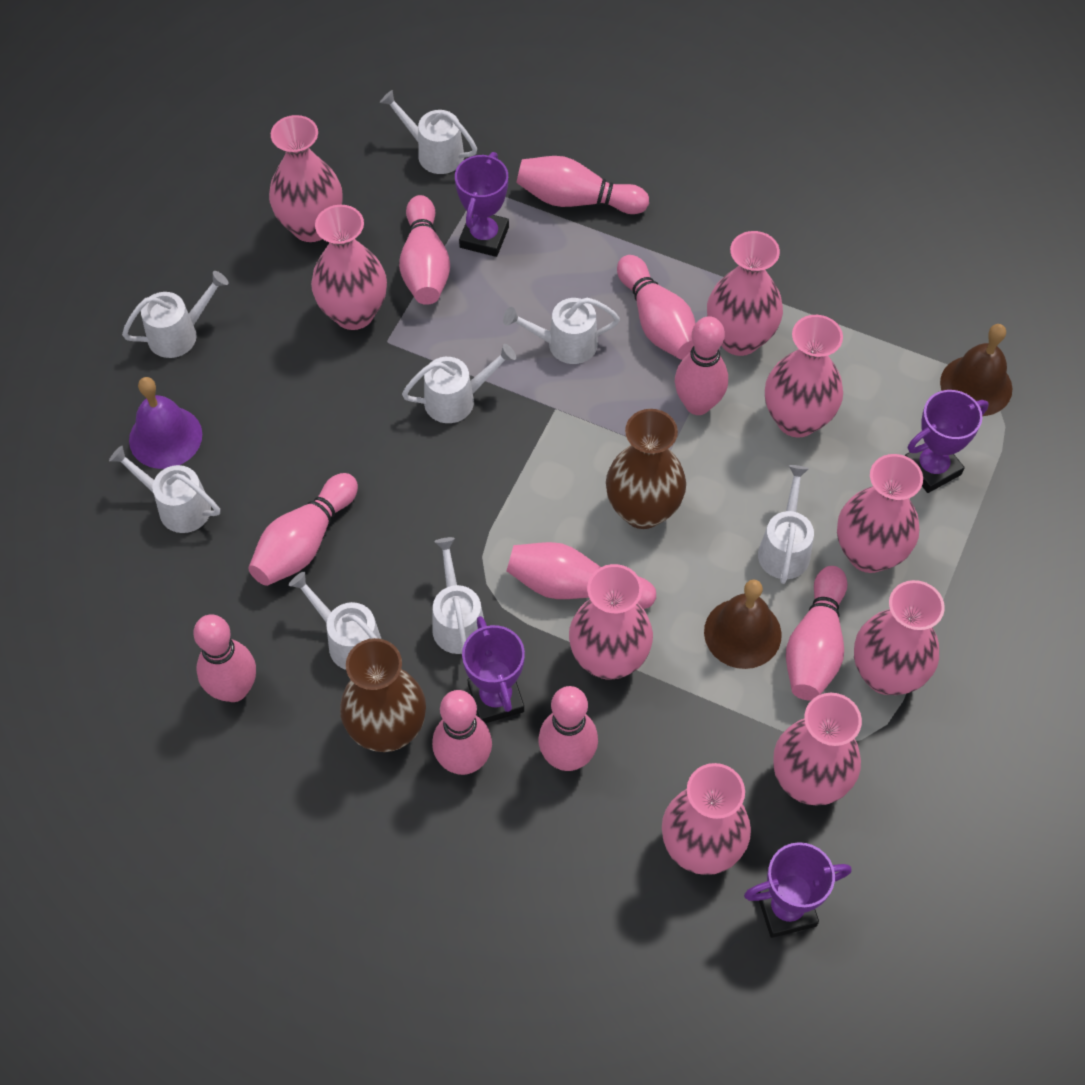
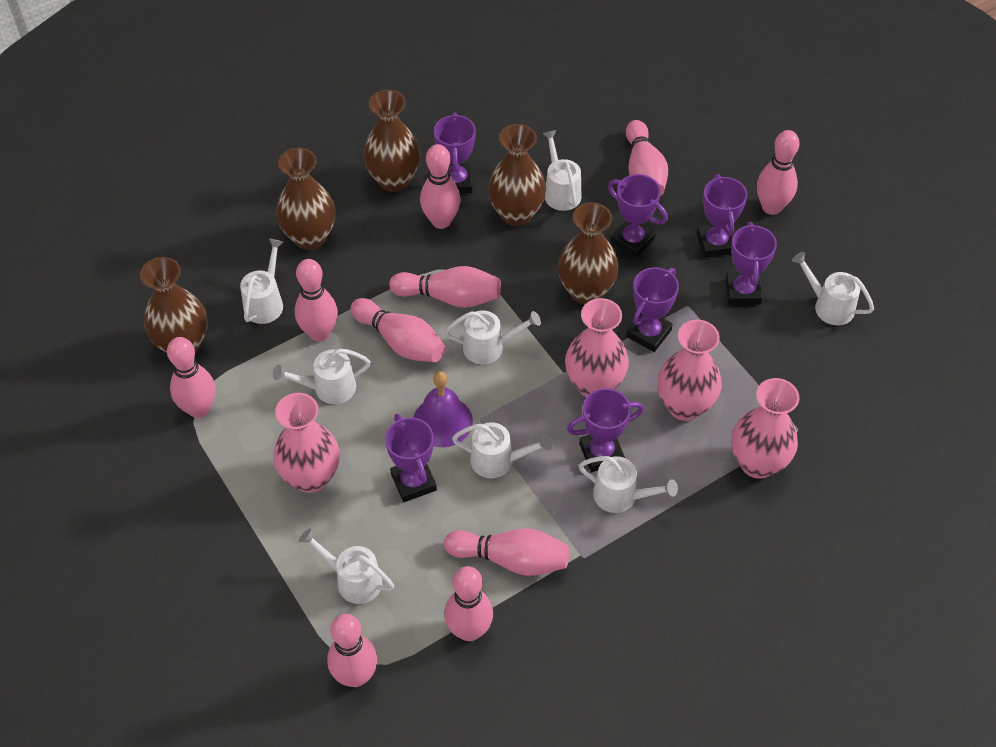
brown bell: 2 -> 0
brown vase: 2 -> 5
pink vase: 9 -> 4
purple trophy: 4 -> 7

